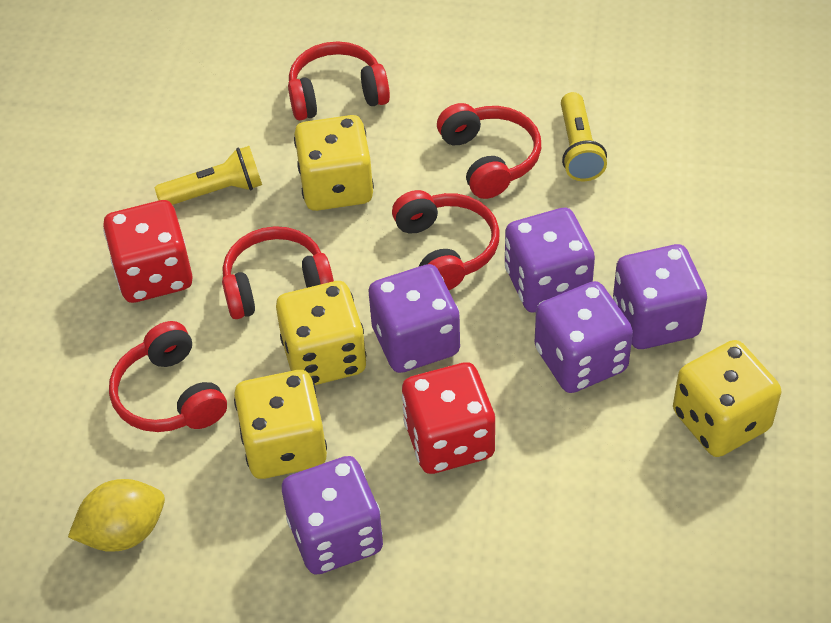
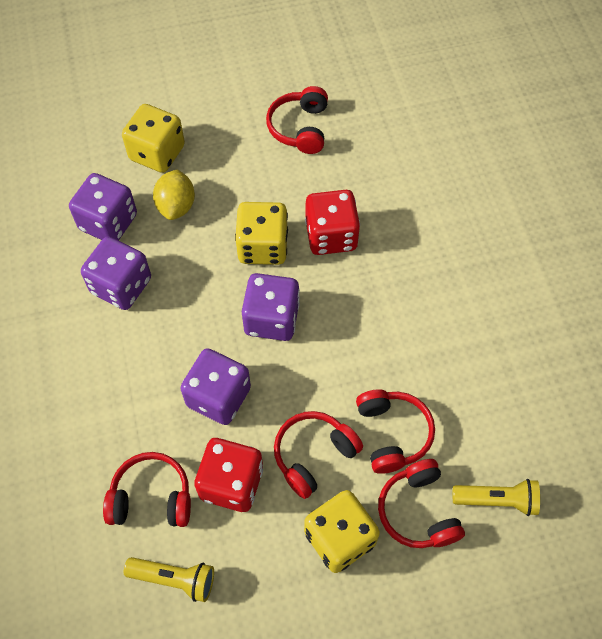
purple dice: 5 -> 4
yellow dice: 4 -> 3

